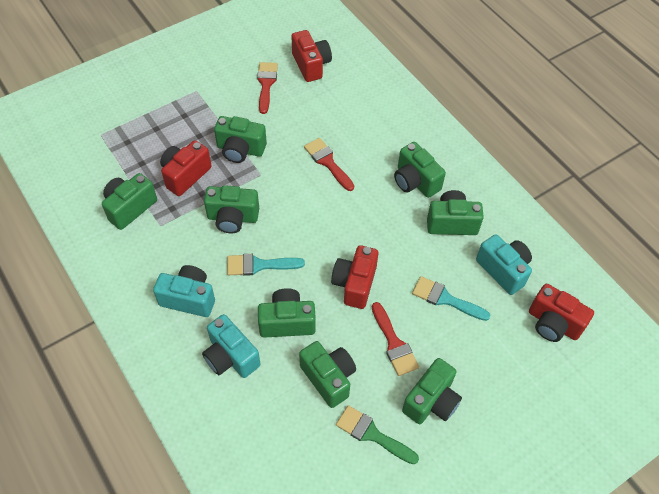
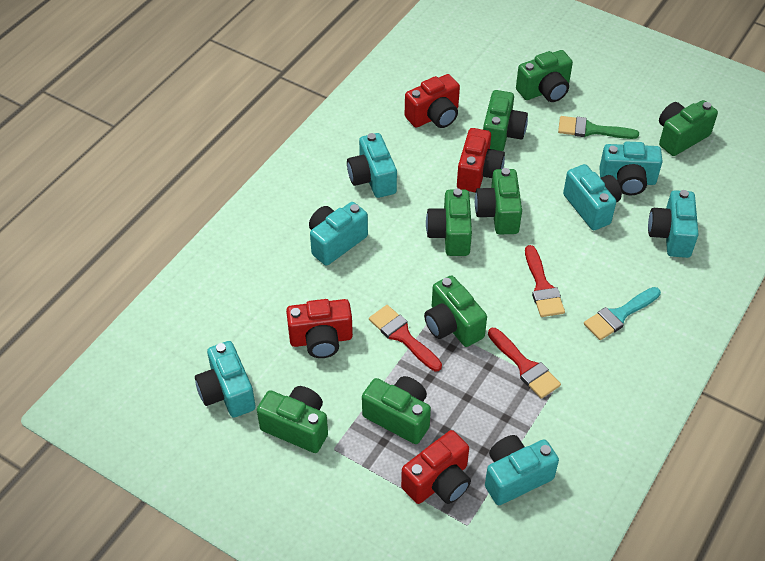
turquoise brush: 2 -> 1
turquoise camera: 3 -> 7

